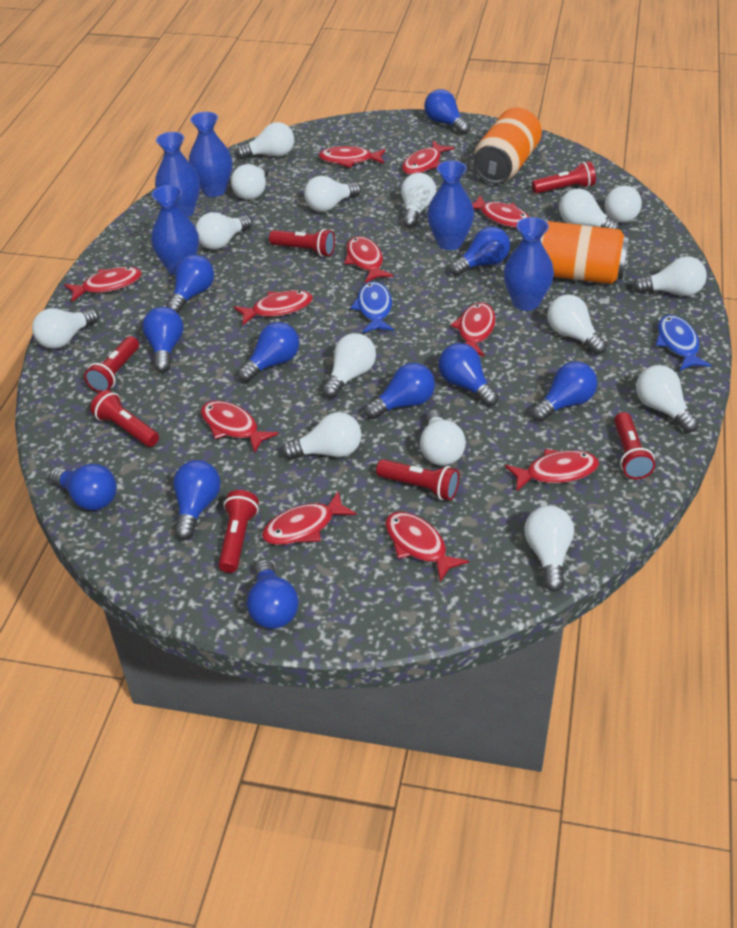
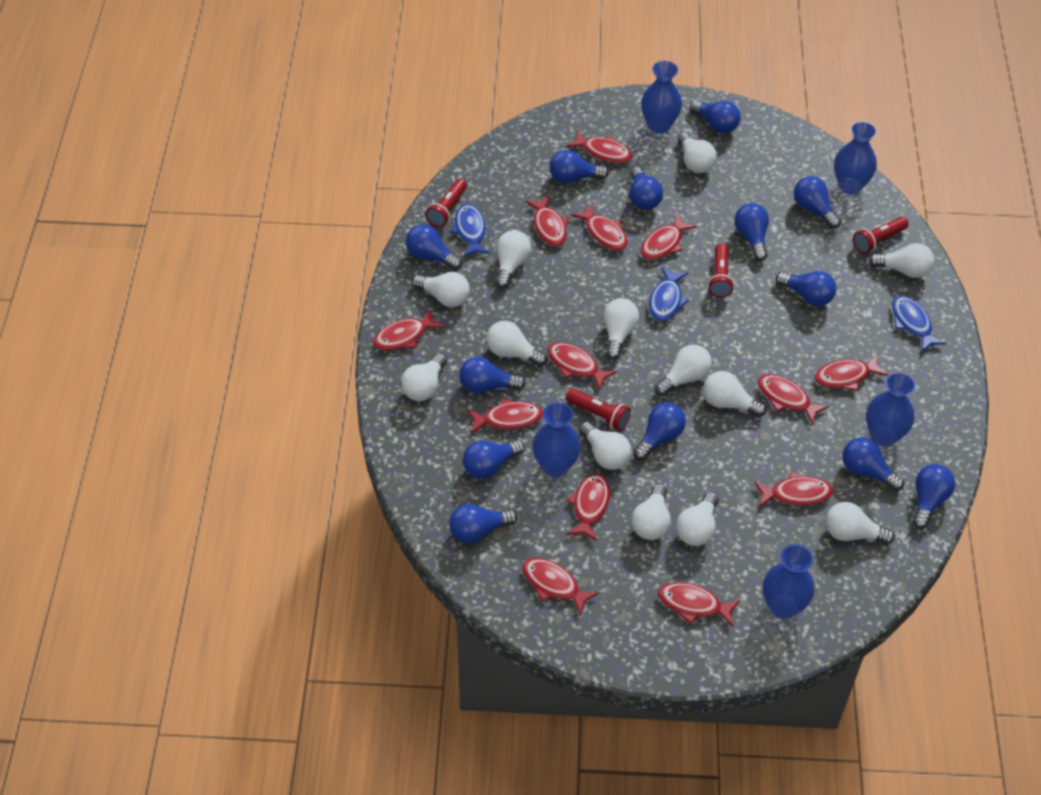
blue fish: 2 -> 3
blue light bulb: 11 -> 13
orange can: 2 -> 0
red fish: 11 -> 13
red flashlight: 7 -> 4
white light bulb: 15 -> 13

